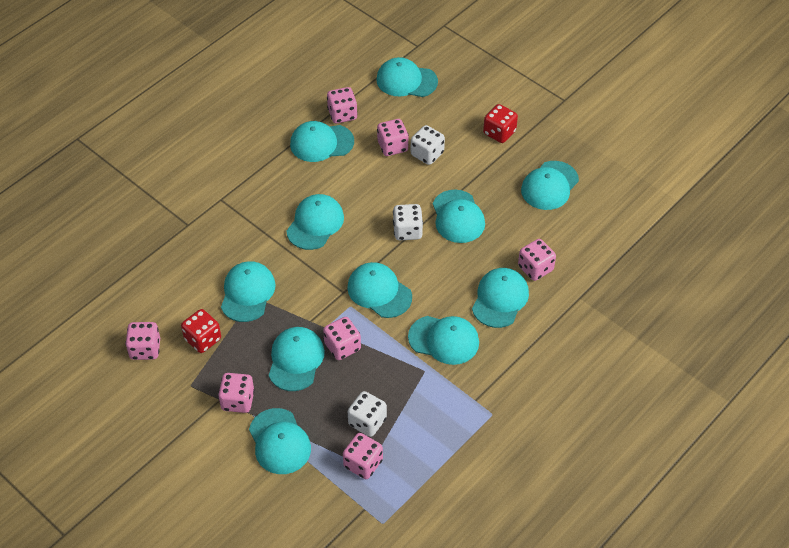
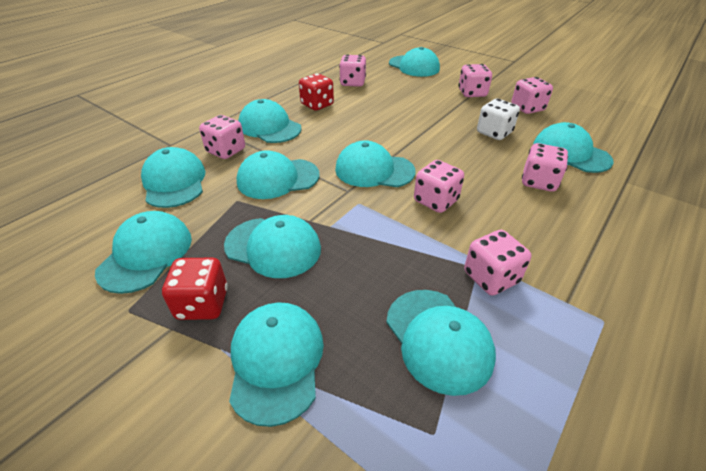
turquoise cap: 11 -> 10
white dice: 3 -> 1

